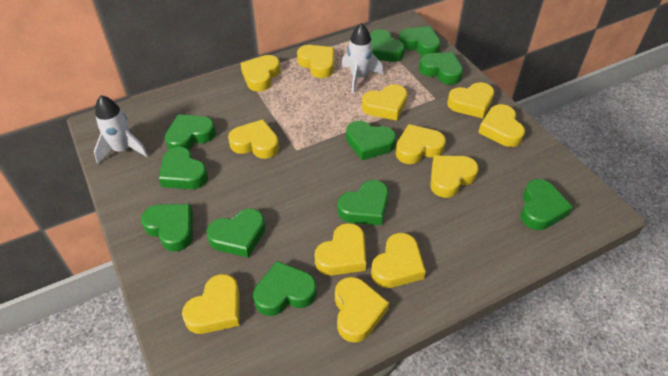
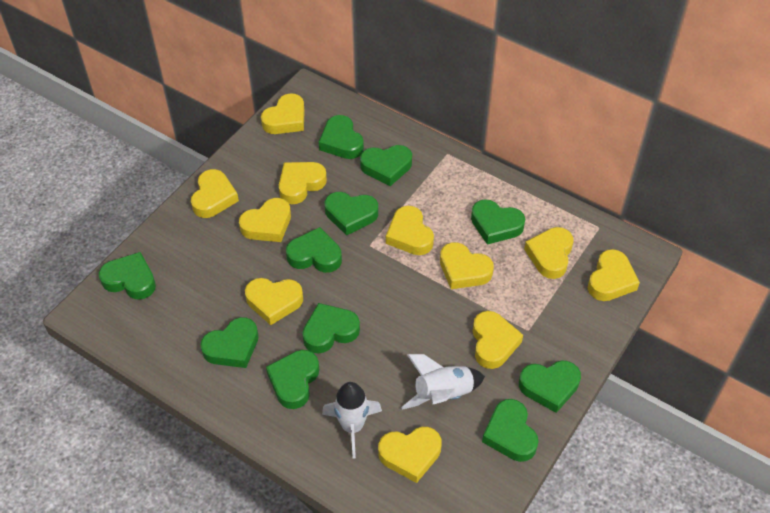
yellow heart: 12 -> 11

